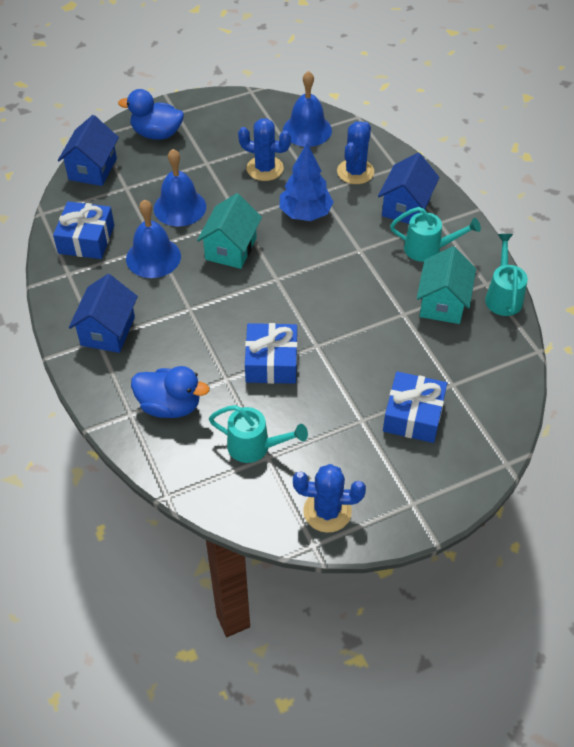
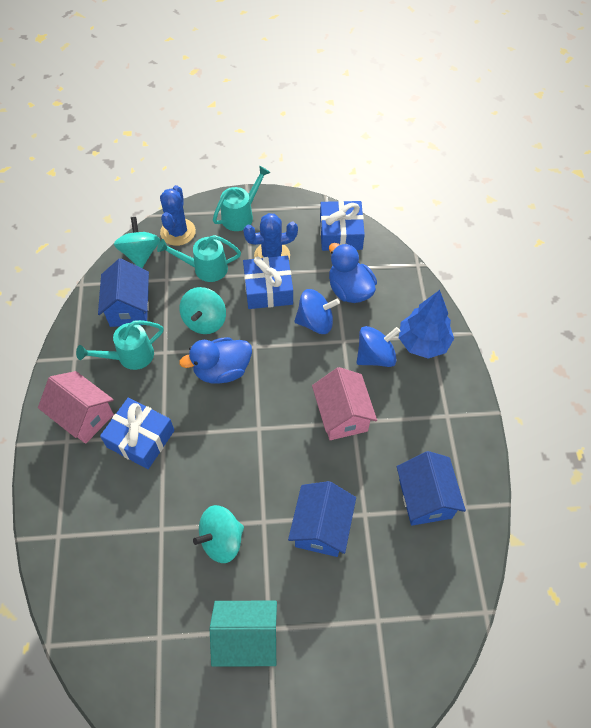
blue bell: 3 -> 0
blue cactus: 3 -> 2
blue spinning top: 0 -> 2
pink house: 0 -> 2
turquoise house: 2 -> 1
turquoise spinning top: 0 -> 3

